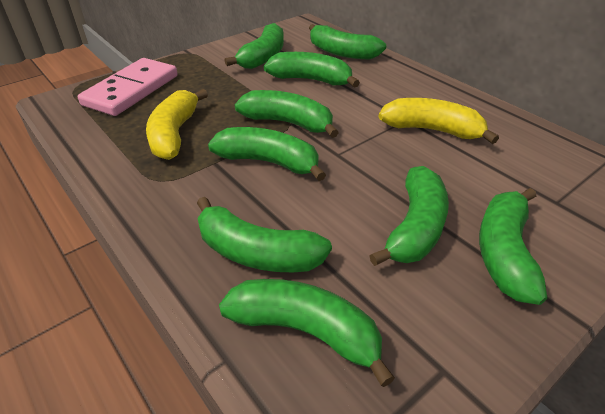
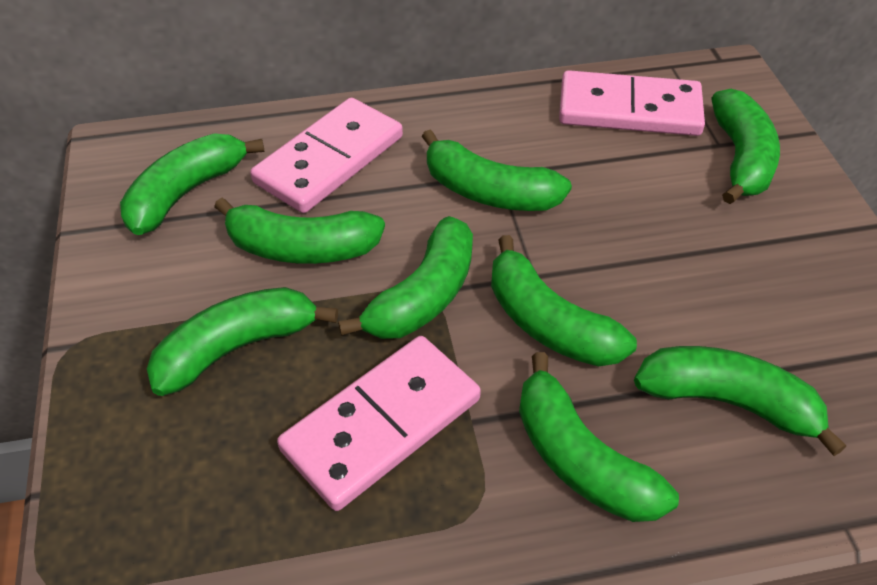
pink domino: 1 -> 3
yellow banana: 2 -> 0

